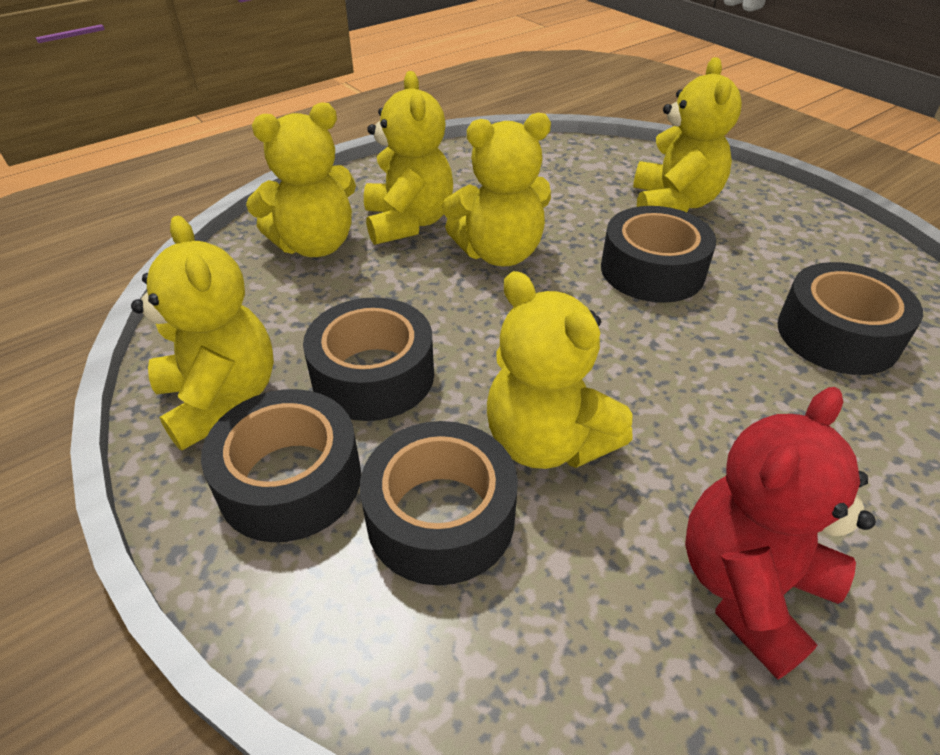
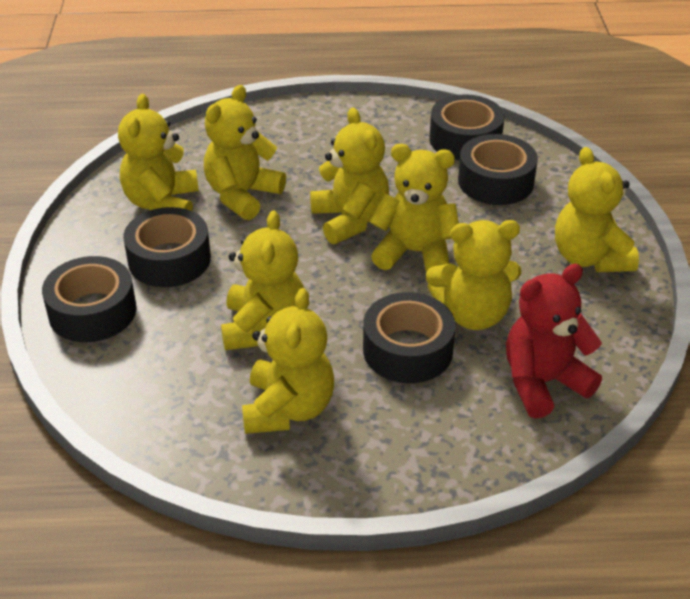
yellow teddy bear: 6 -> 8

